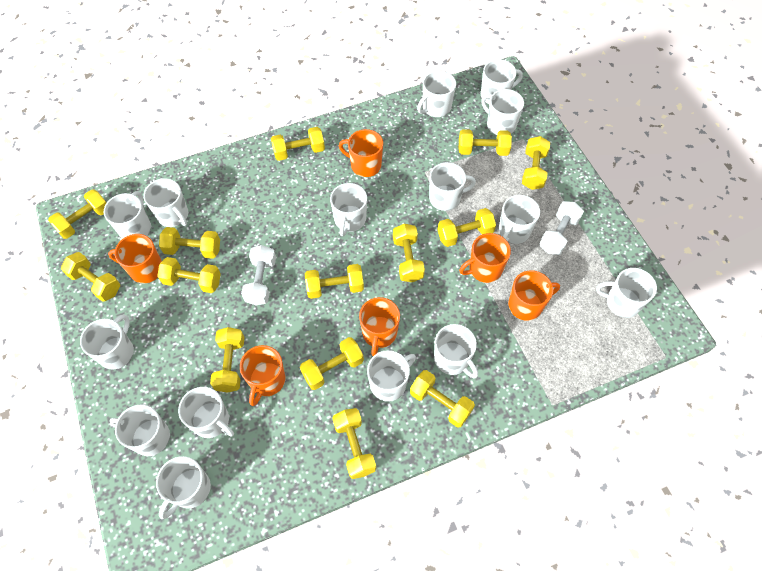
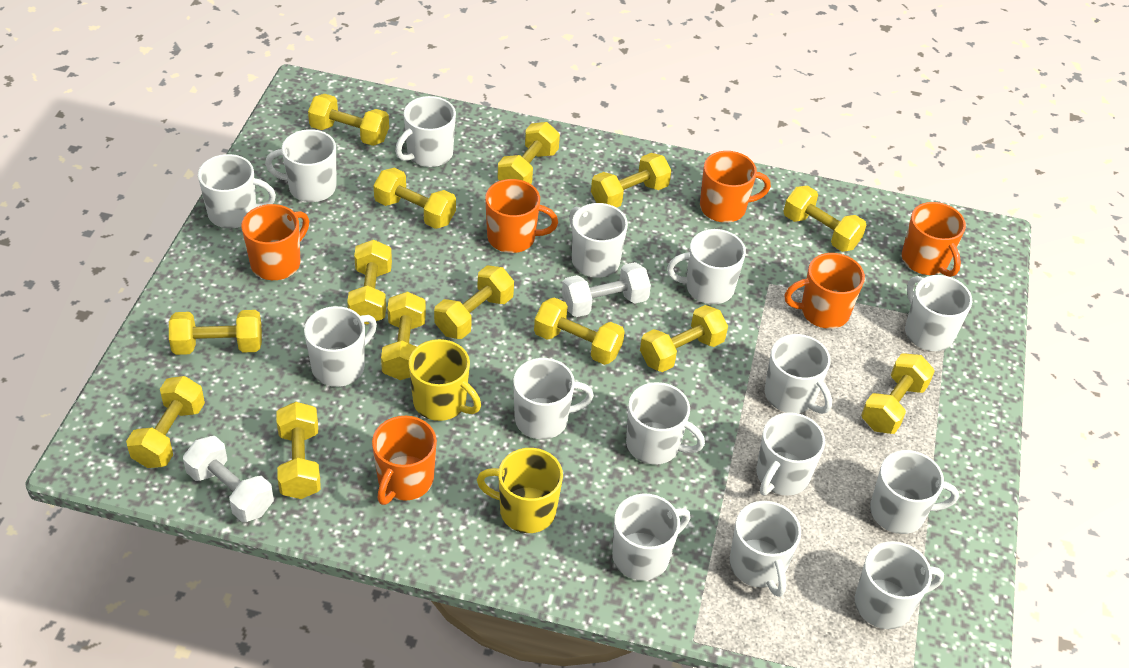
yellow mug: 0 -> 2

